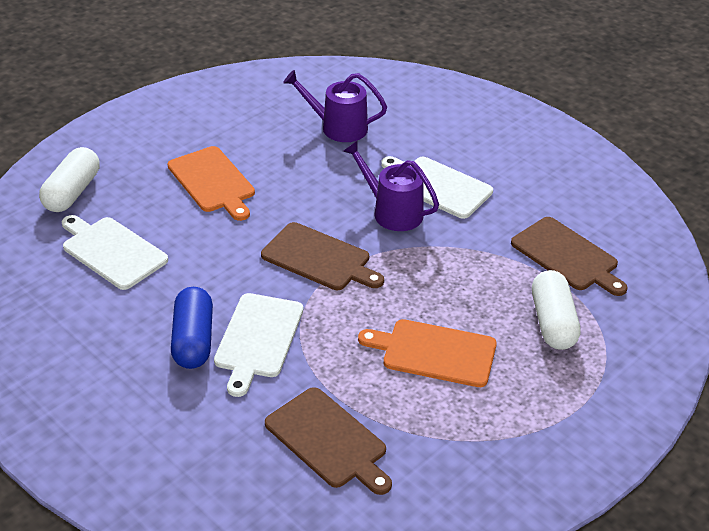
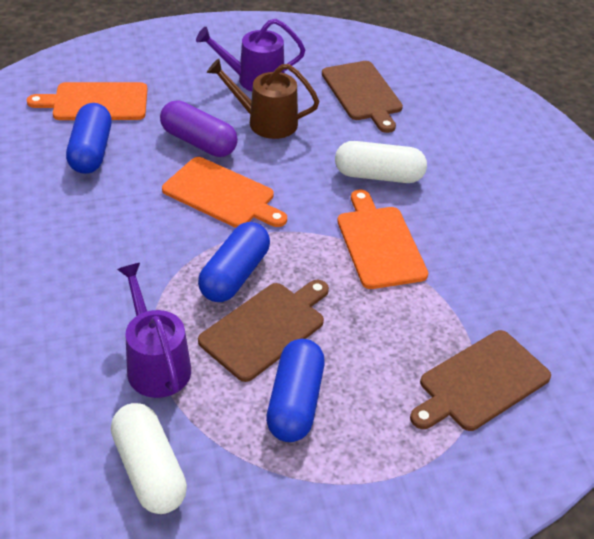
blue capsule: 1 -> 3
brown watering can: 0 -> 1
orange cutting board: 2 -> 3
purple capsule: 0 -> 1
white cutting board: 3 -> 0

